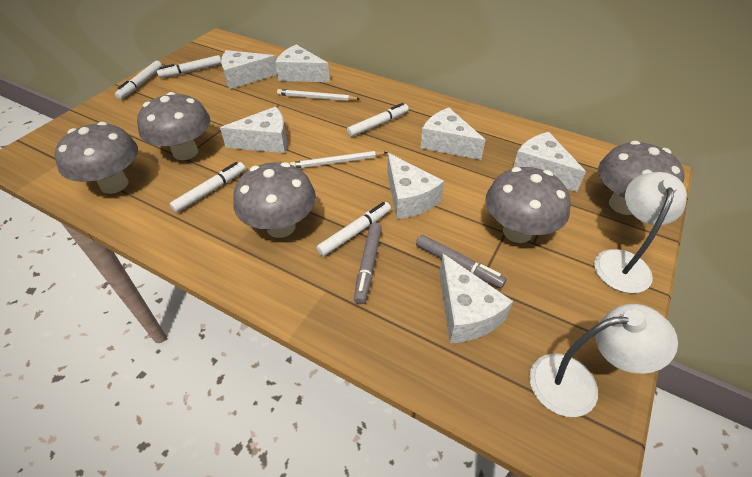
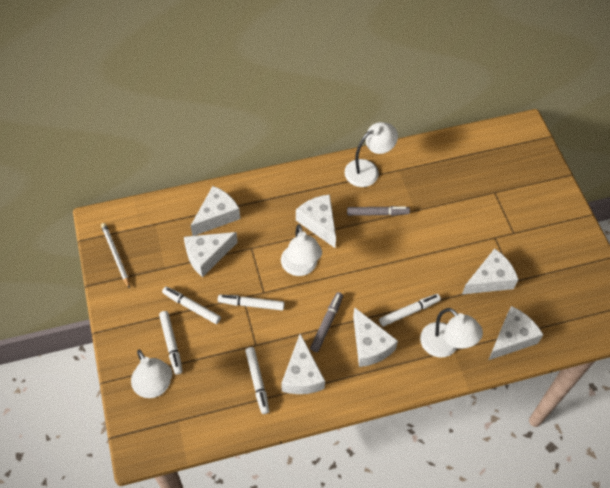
grey mushroom: 5 -> 0
white lamp: 2 -> 4
white pencil: 2 -> 1

